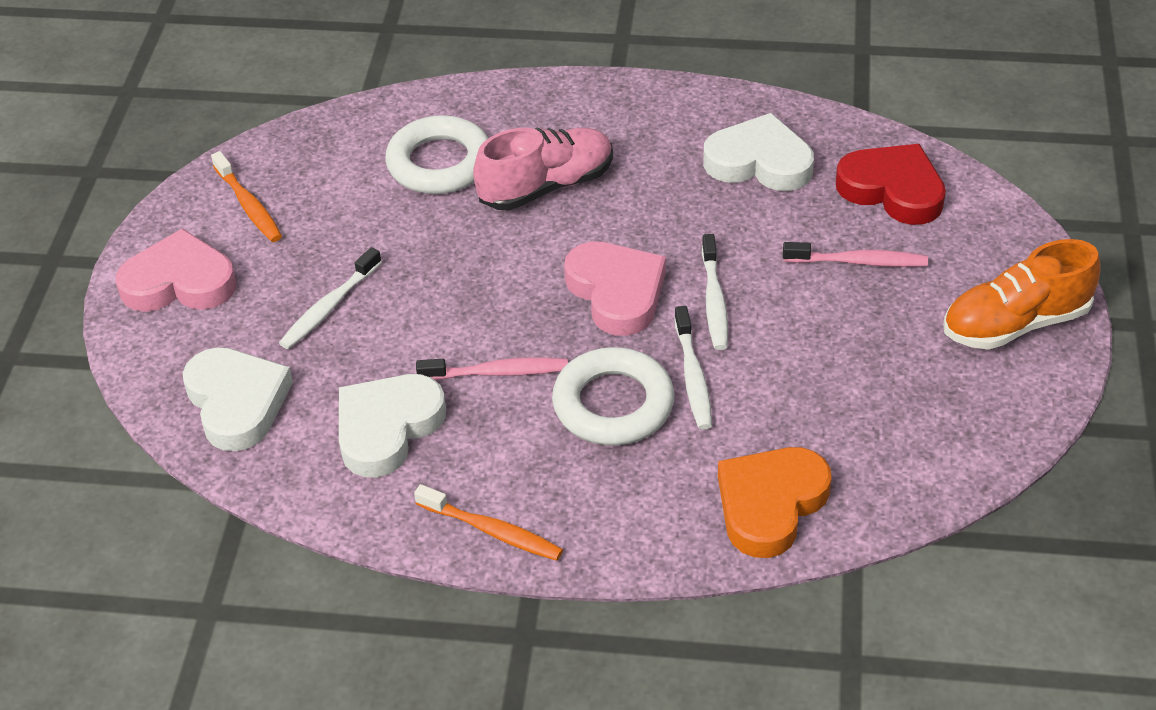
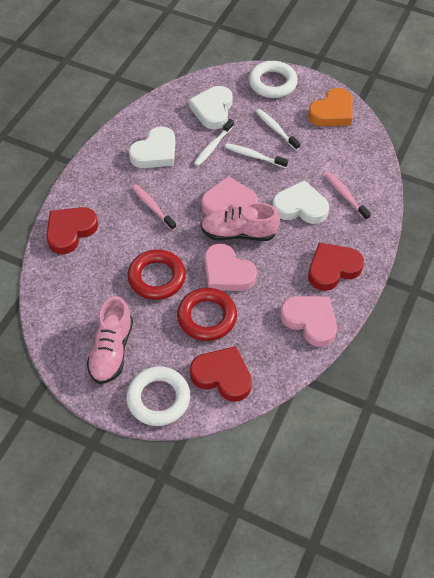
orange shoe: 1 -> 0
orange toothbrush: 2 -> 0
pink heart: 2 -> 3
pink shoe: 1 -> 2
red heart: 1 -> 3
red ring: 0 -> 2

